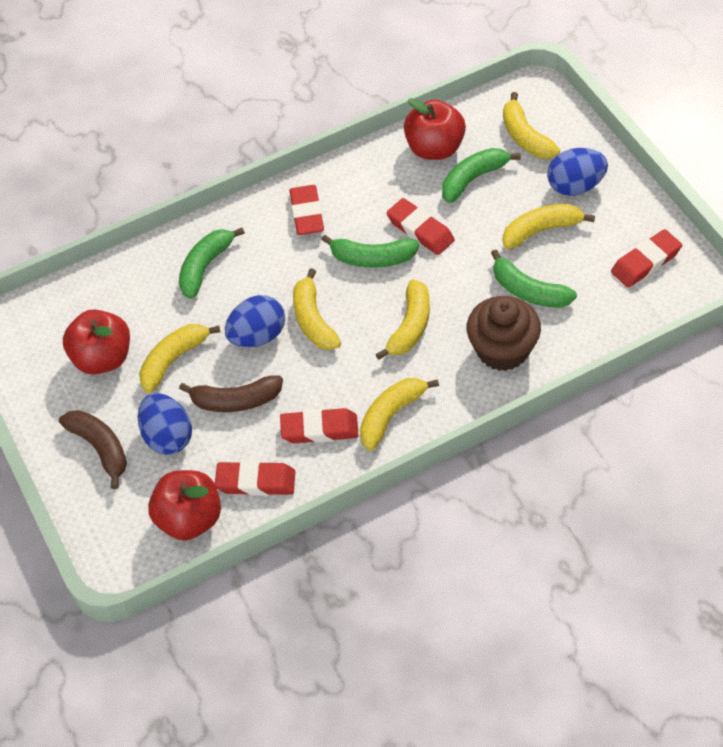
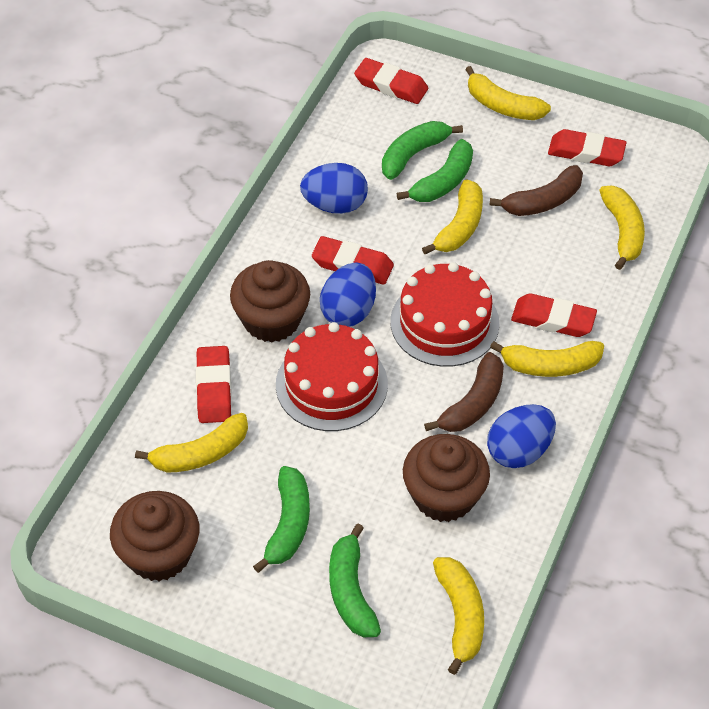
brown cupcake: 1 -> 3
red apple: 3 -> 0
red cake: 0 -> 2

